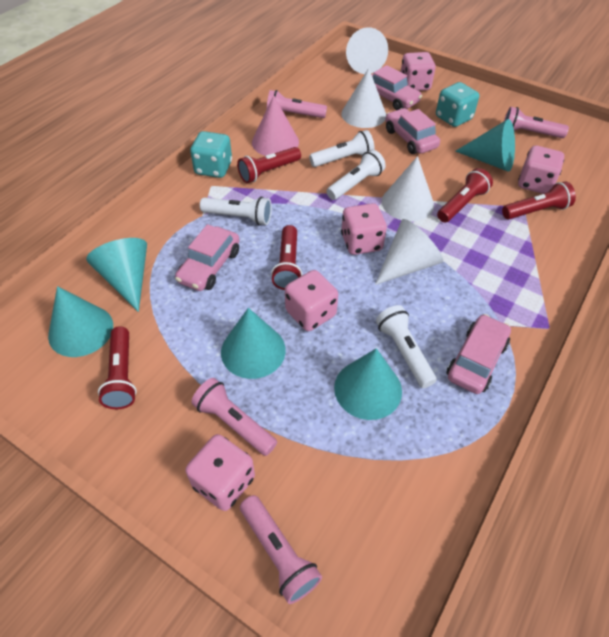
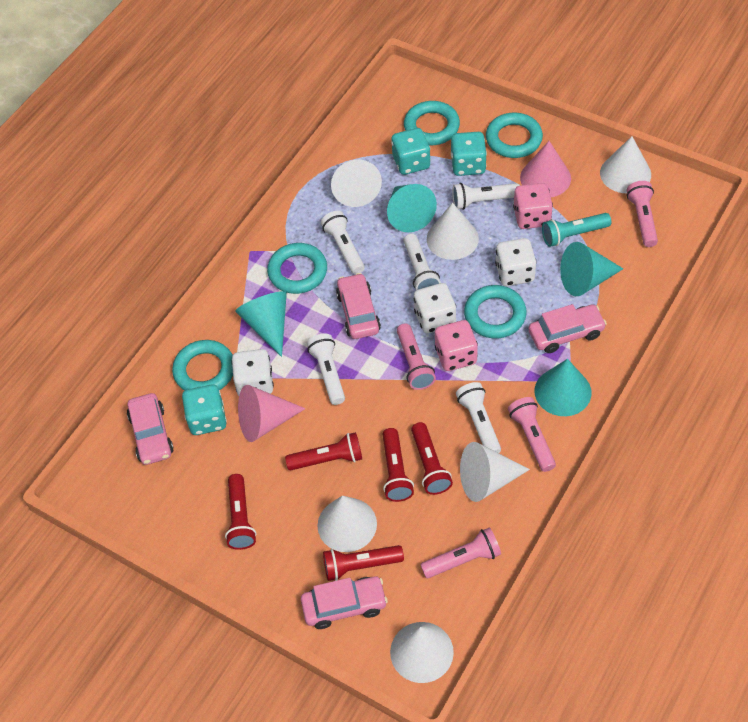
pink cone: 1 -> 2
pink dice: 5 -> 2
turquoise cone: 5 -> 4
turquoise dice: 2 -> 3
turquoise flashlight: 0 -> 1
turquoise ring: 0 -> 5
white cone: 4 -> 6
white dice: 0 -> 3
white flashlight: 4 -> 5

